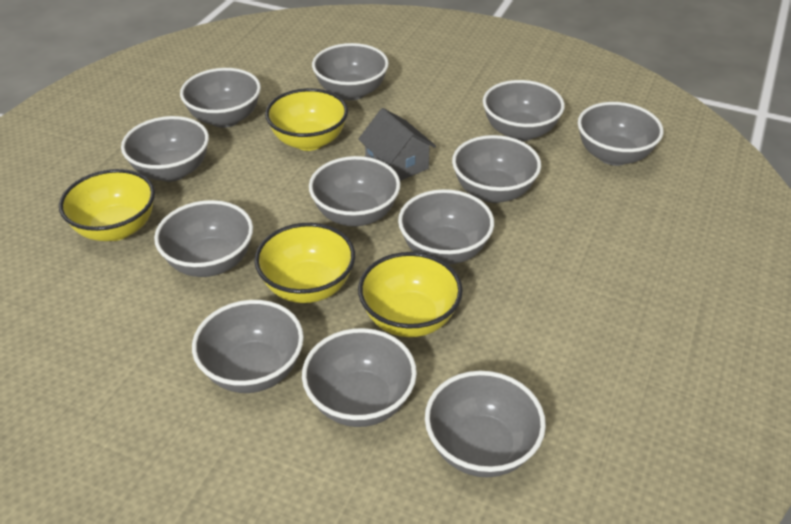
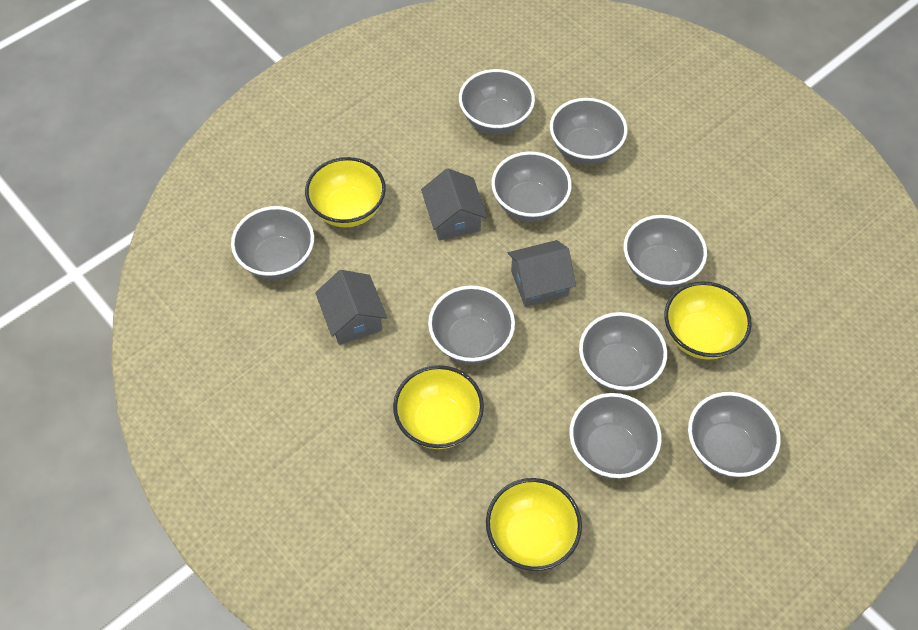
grey bowl: 12 -> 9
grey house: 1 -> 3

